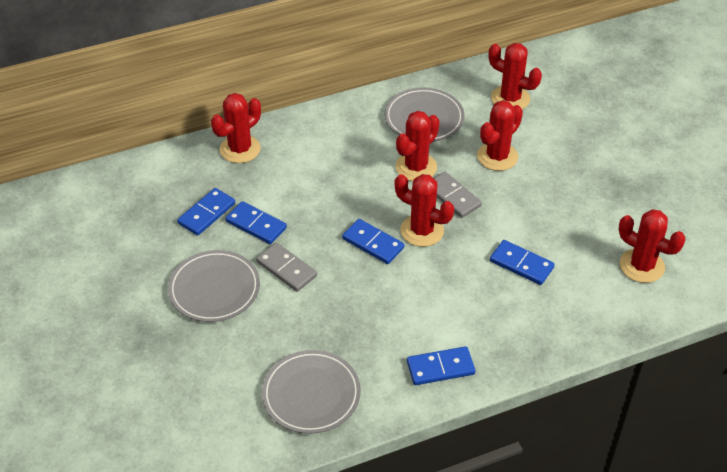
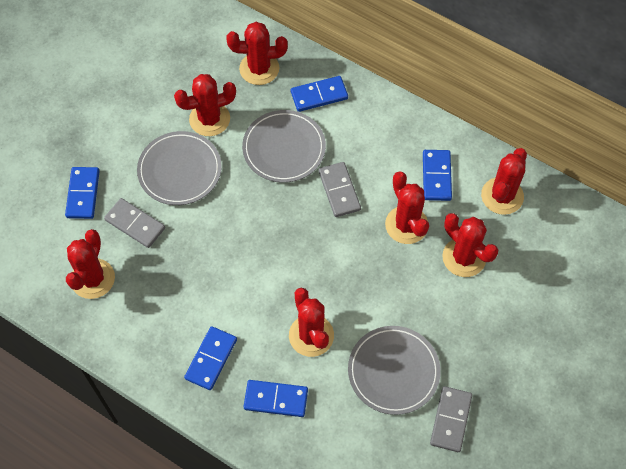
grey domino: 2 -> 3
red cactus: 6 -> 7

